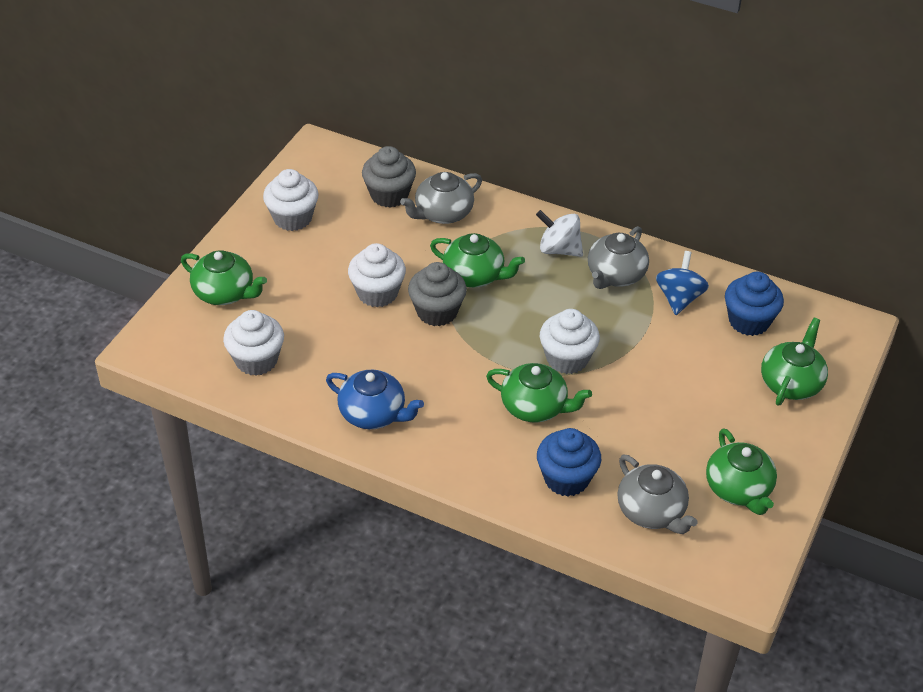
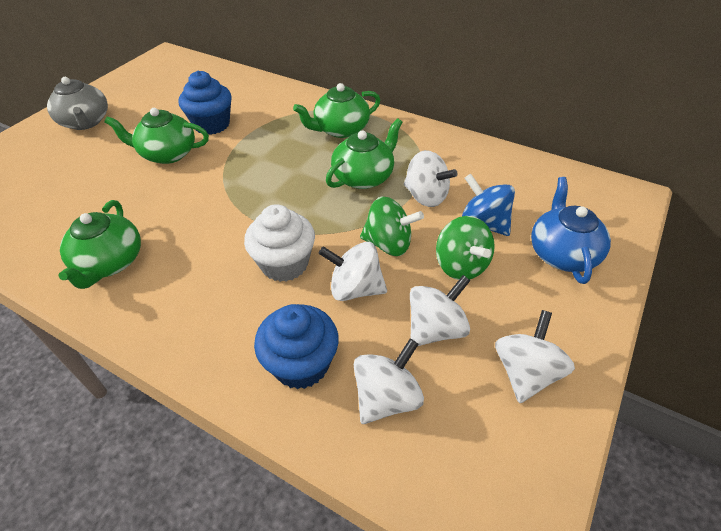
green spinning top: 0 -> 2
green teapot: 5 -> 4
grey cupcake: 2 -> 0
grey teapot: 3 -> 1
white cupcake: 4 -> 1
white spinning top: 1 -> 5

